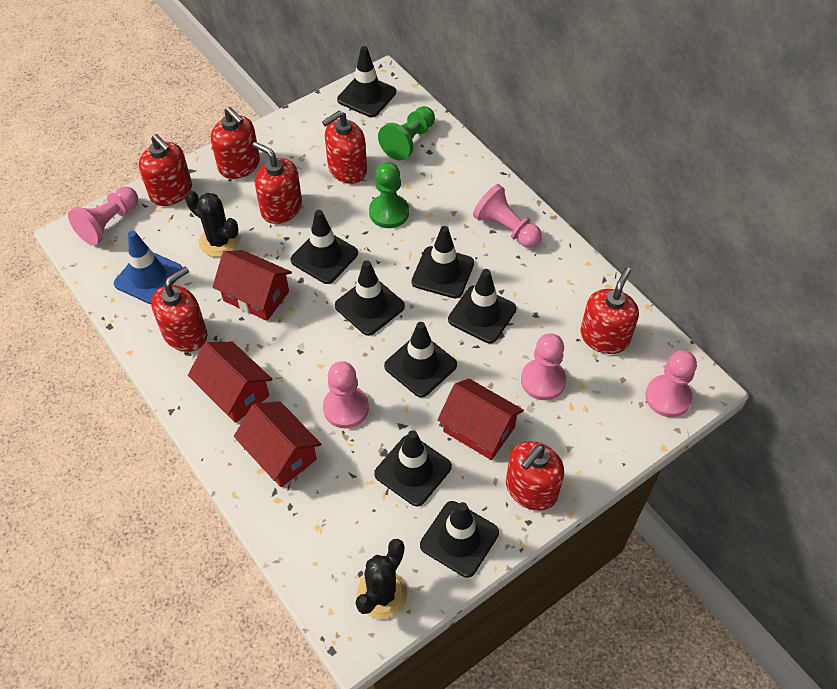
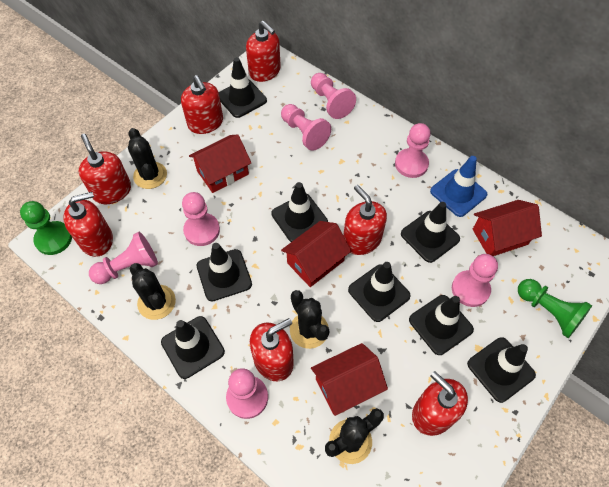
black cactus: 2 -> 4
pink pawn: 5 -> 7

